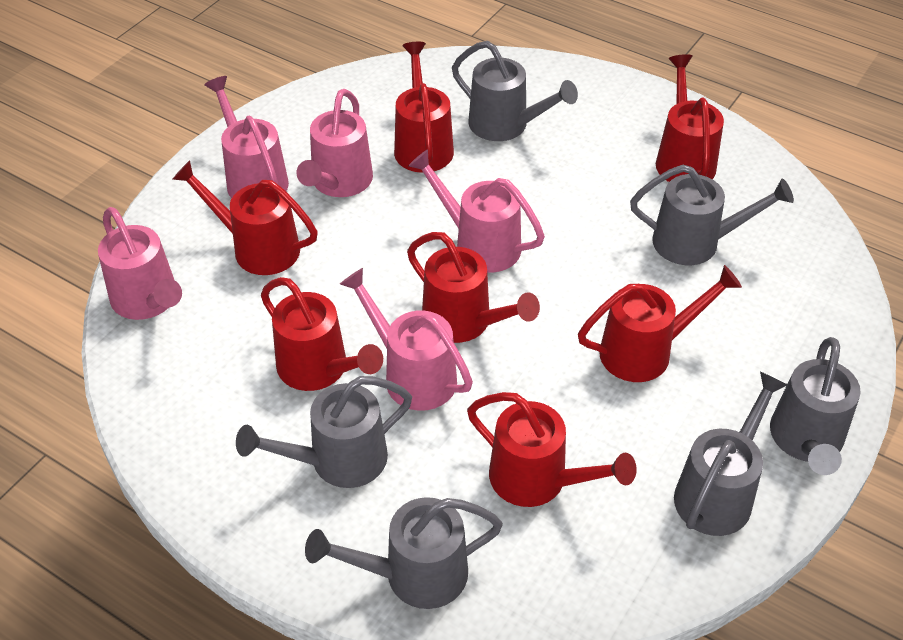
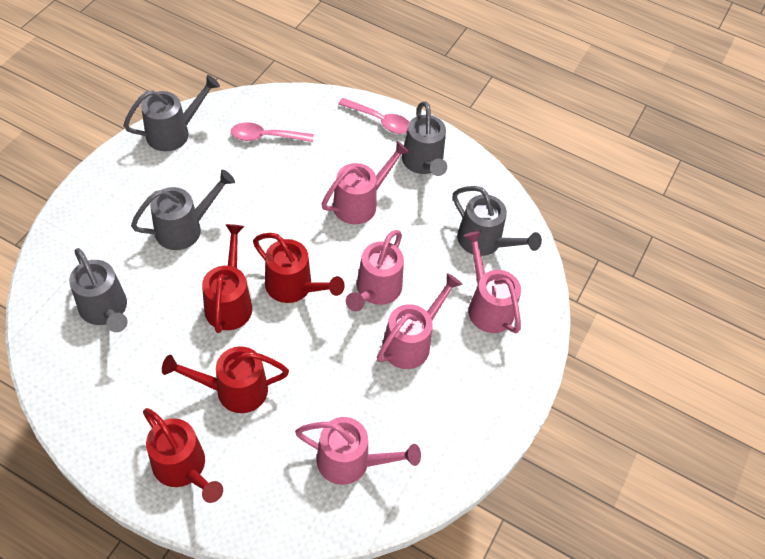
grey watering can: 6 -> 5
pink spoon: 0 -> 2
red watering can: 7 -> 4

